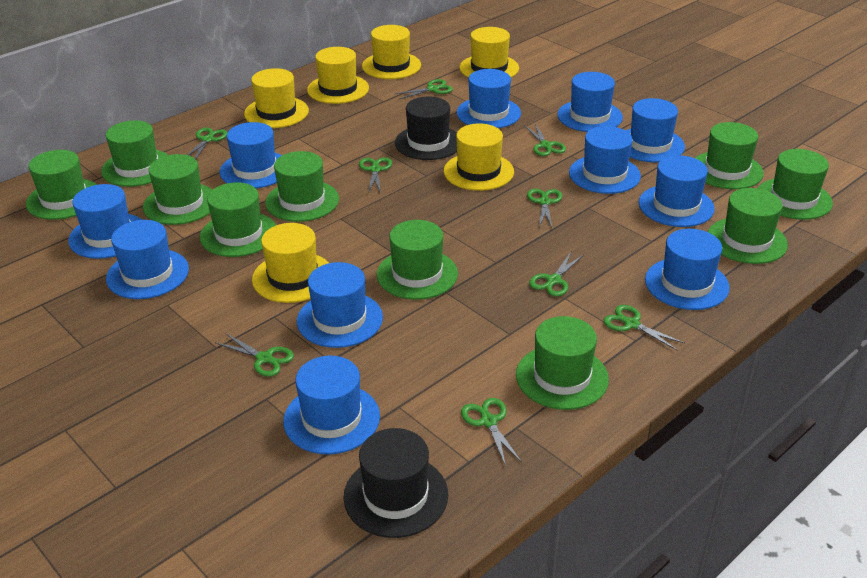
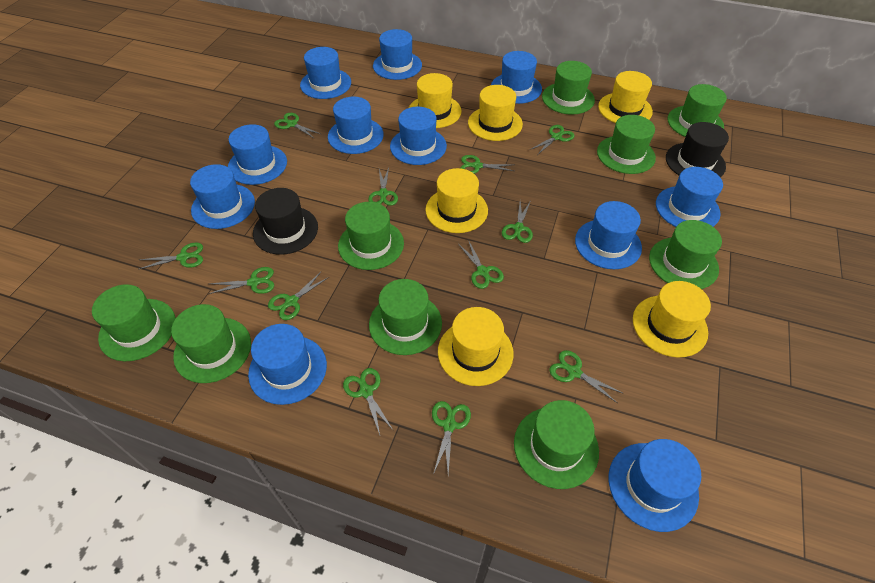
green hat: 10 -> 9
green scissors: 9 -> 12

